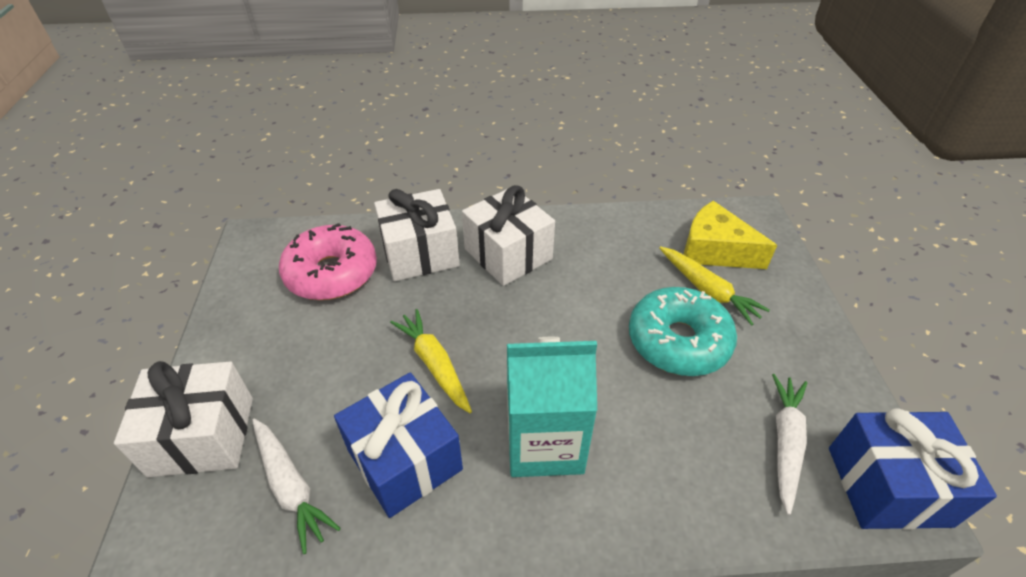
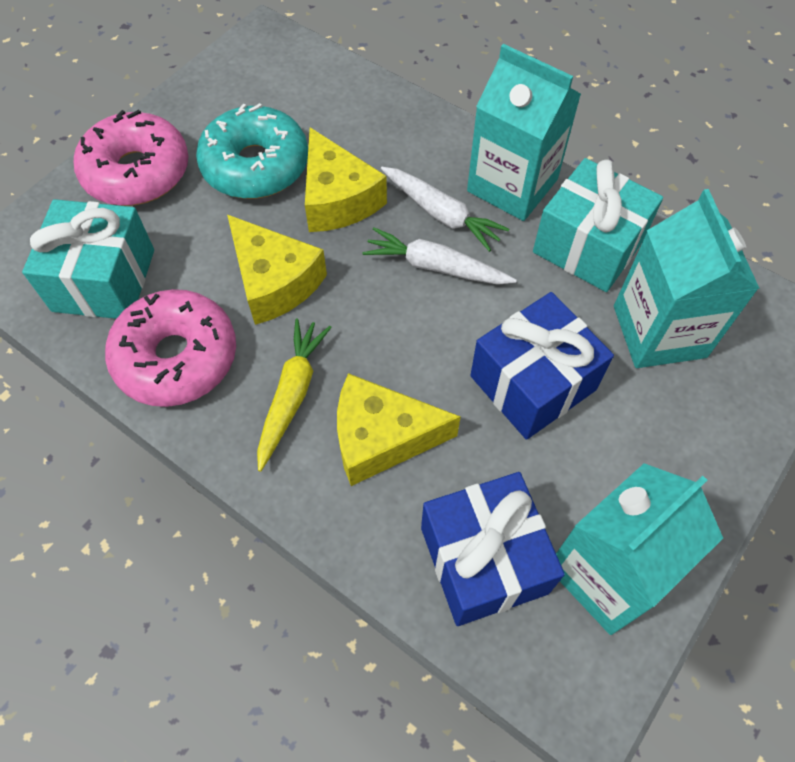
pink donut: 1 -> 2
turquoise carton: 1 -> 3
turquoise gift: 0 -> 2
white gift: 3 -> 0
yellow carrot: 2 -> 1
yellow cheese: 1 -> 3

